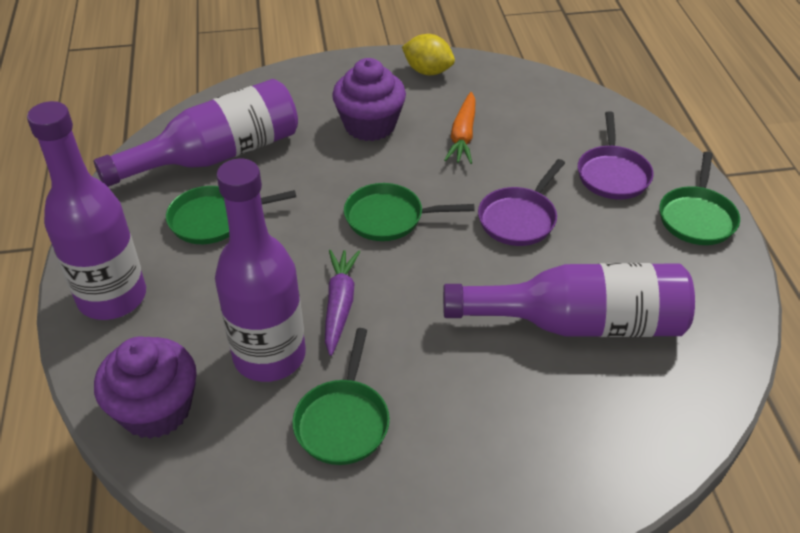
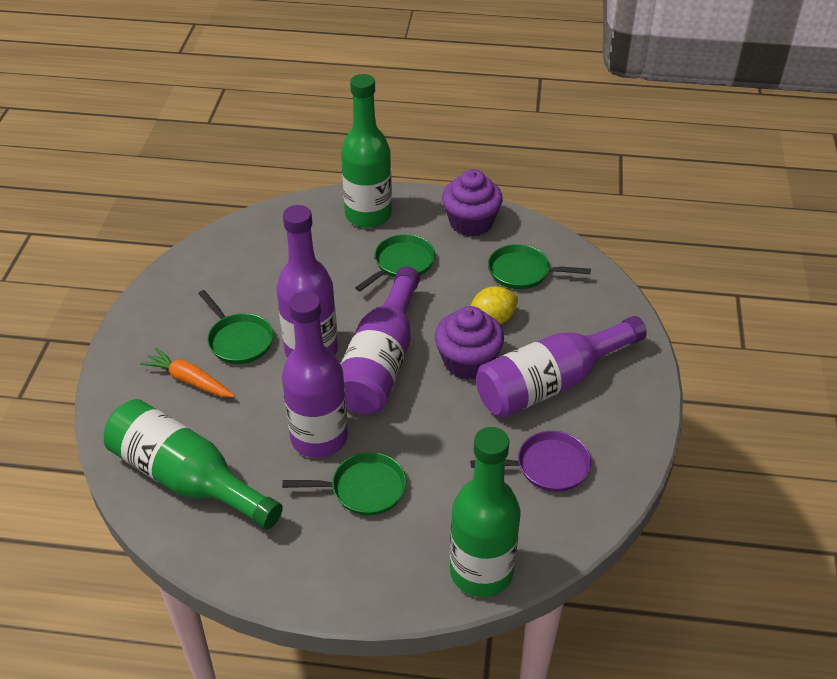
green bottle: 0 -> 3
purple carrot: 1 -> 0
purple pan: 2 -> 1

